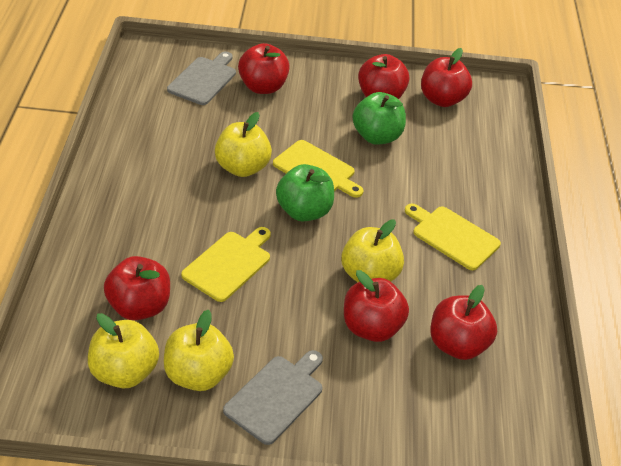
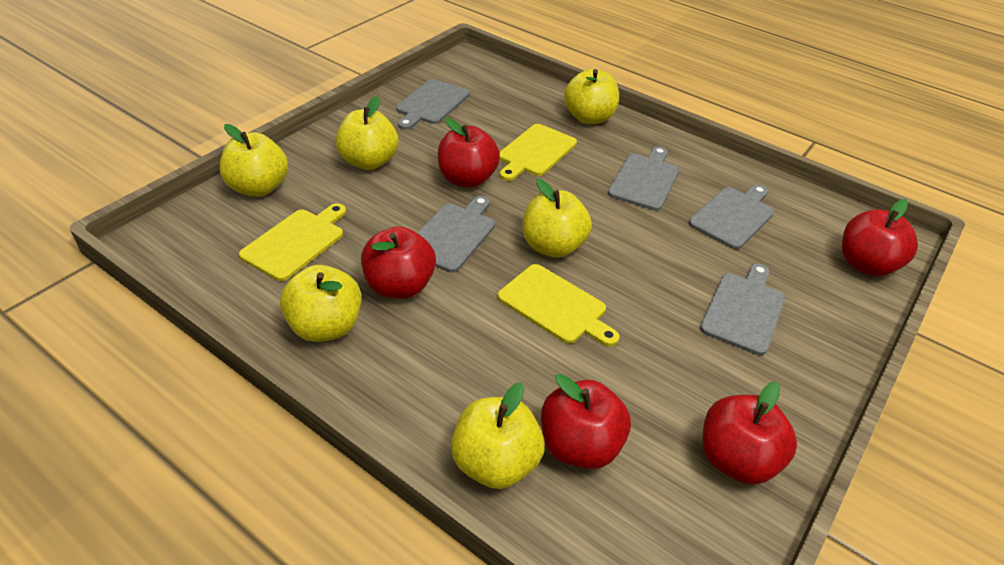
green apple: 2 -> 0
grey cutting board: 2 -> 5
red apple: 6 -> 5
yellow apple: 4 -> 6

